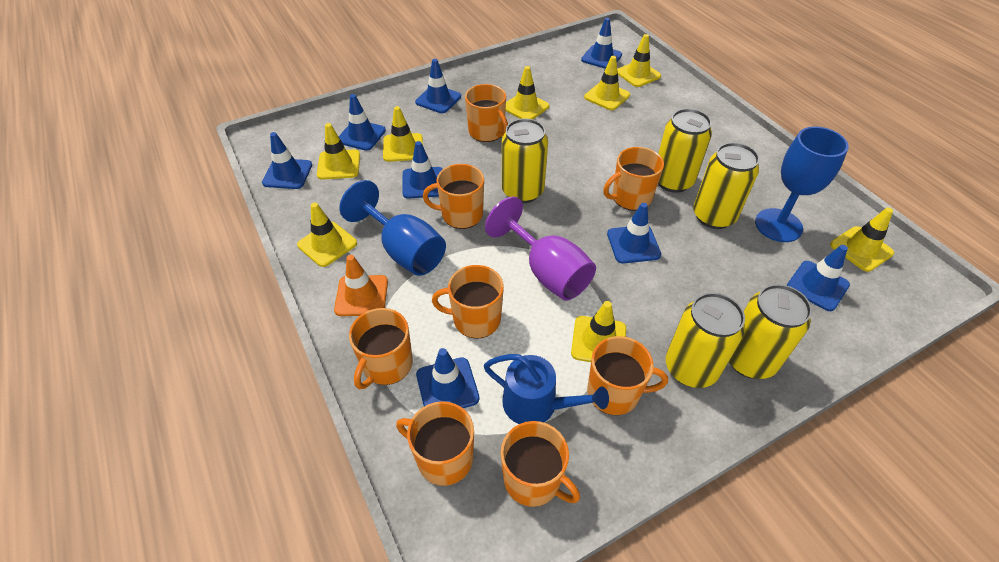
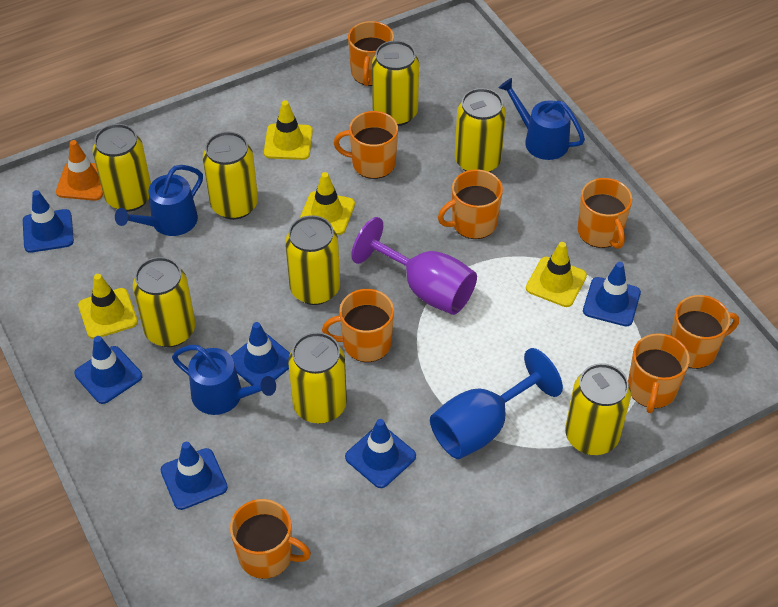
blue goblet: 2 -> 1
blue traffic cone: 8 -> 6
blue watering can: 1 -> 3
yellow can: 5 -> 8
yellow traffic cone: 8 -> 4

